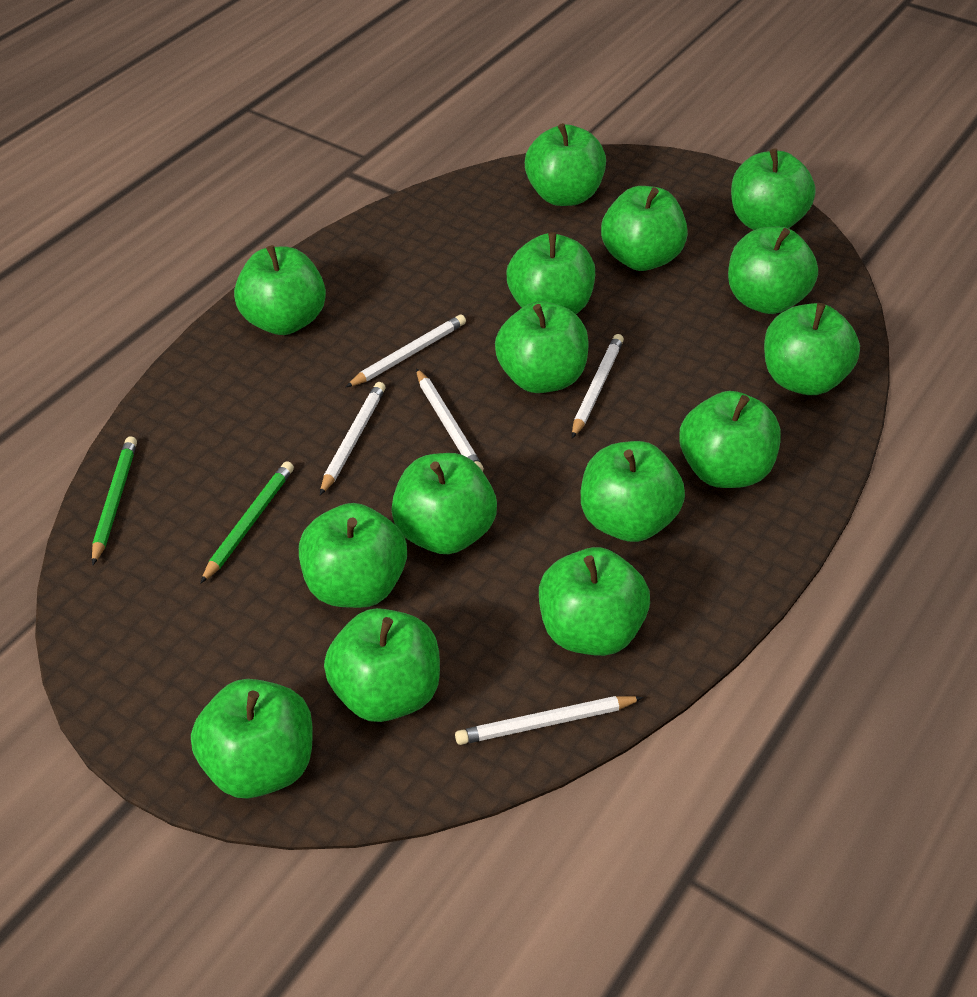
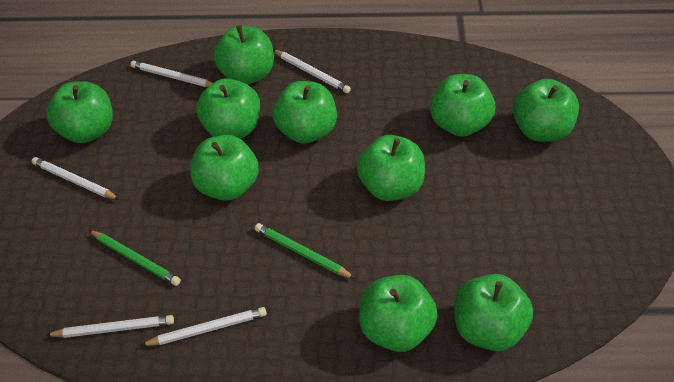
green apple: 15 -> 10

